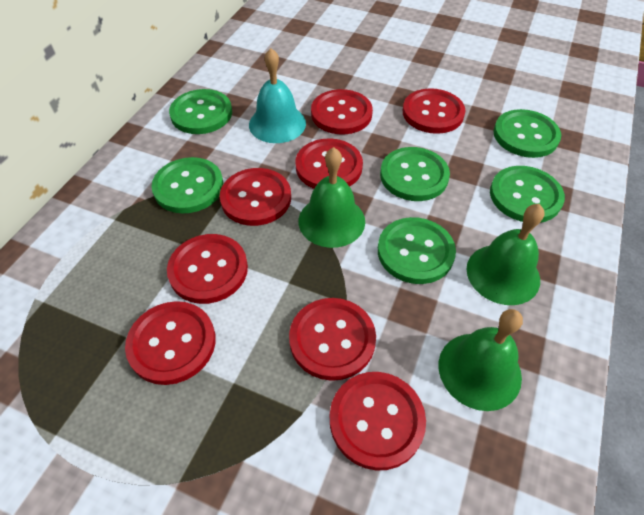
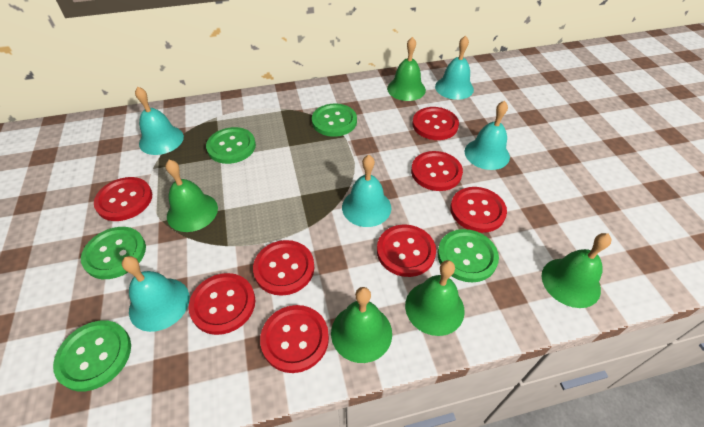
green bell: 3 -> 5
green button: 6 -> 5
turquoise bell: 1 -> 5

